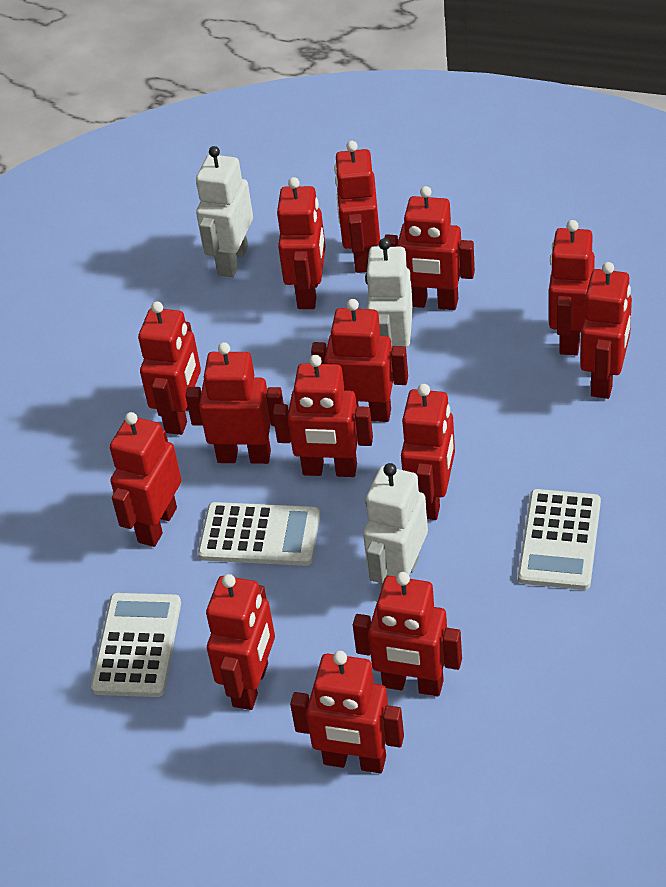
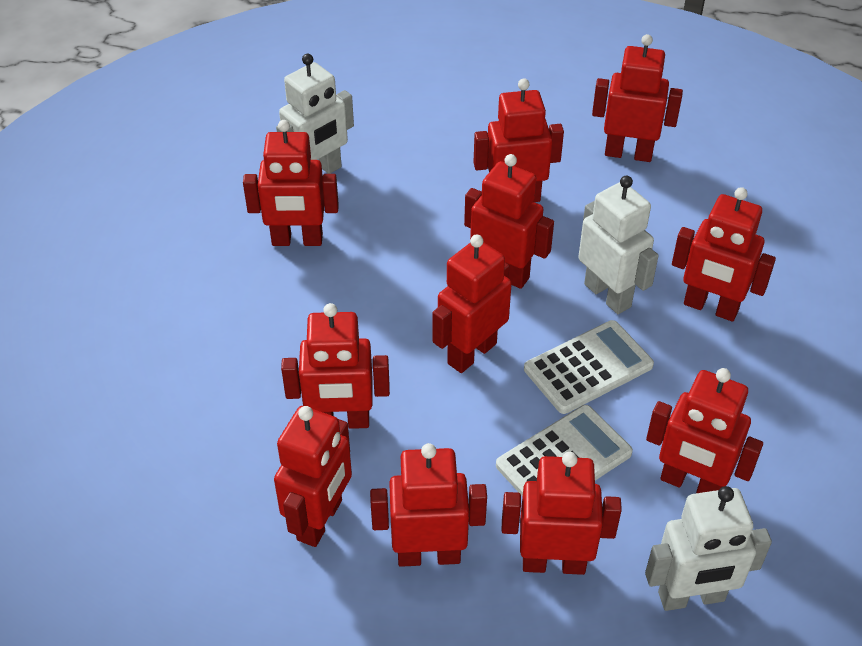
red robot: 14 -> 11
white calculator: 3 -> 2

